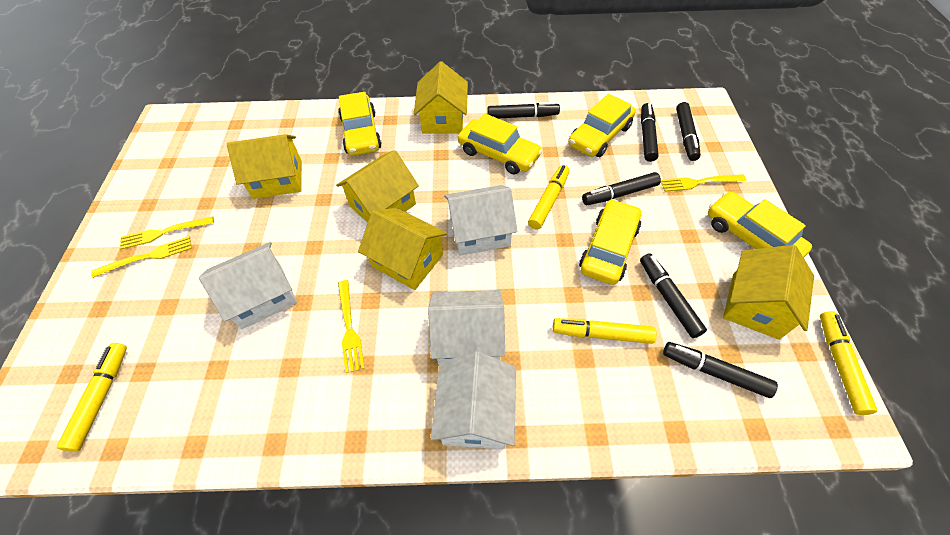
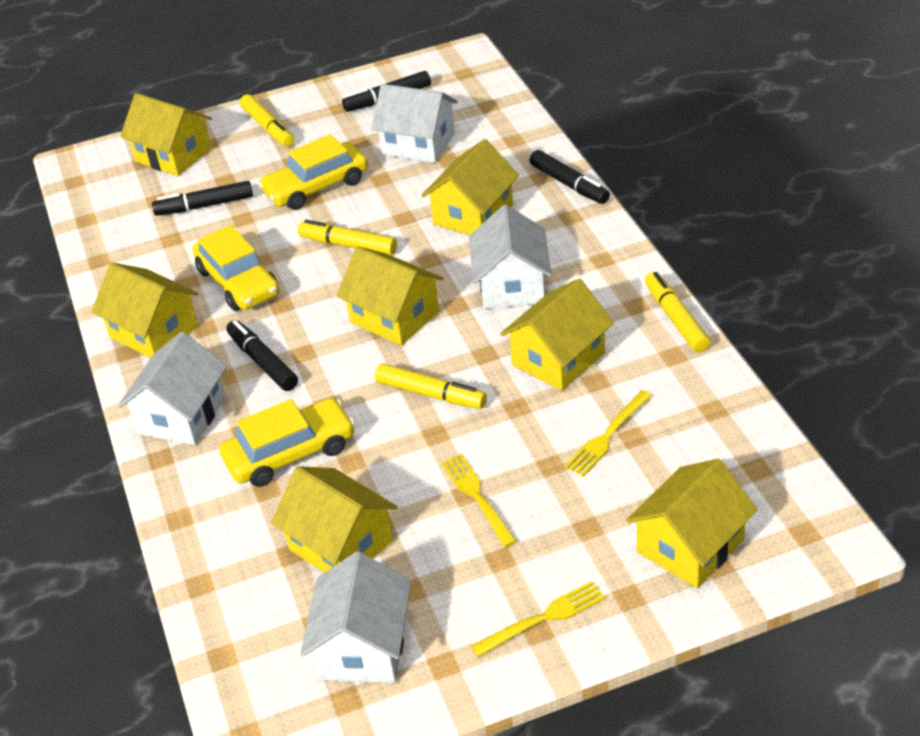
black marker: 6 -> 4
yellow car: 5 -> 3
yellow fork: 4 -> 3
yellow house: 5 -> 7

